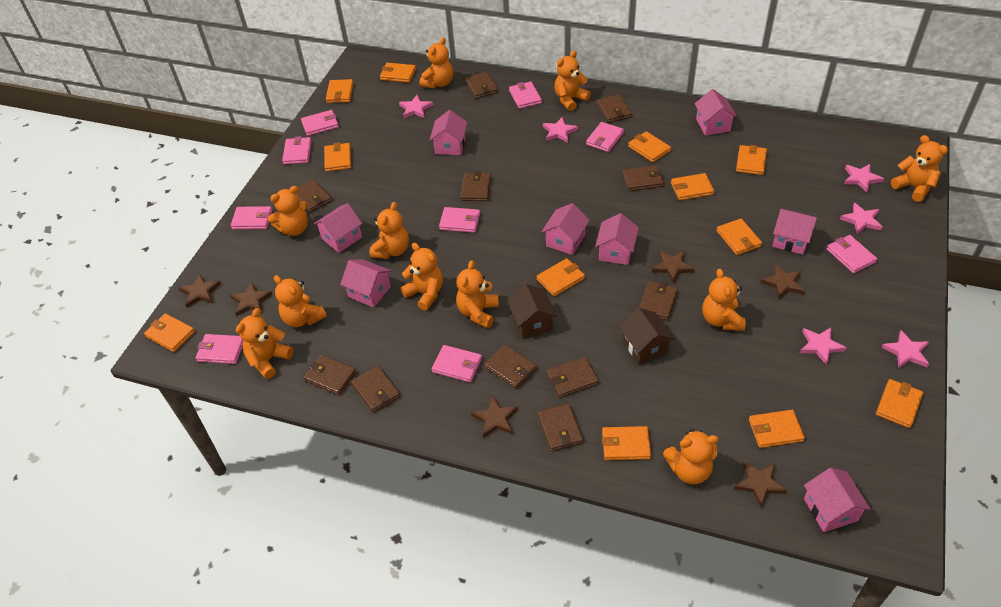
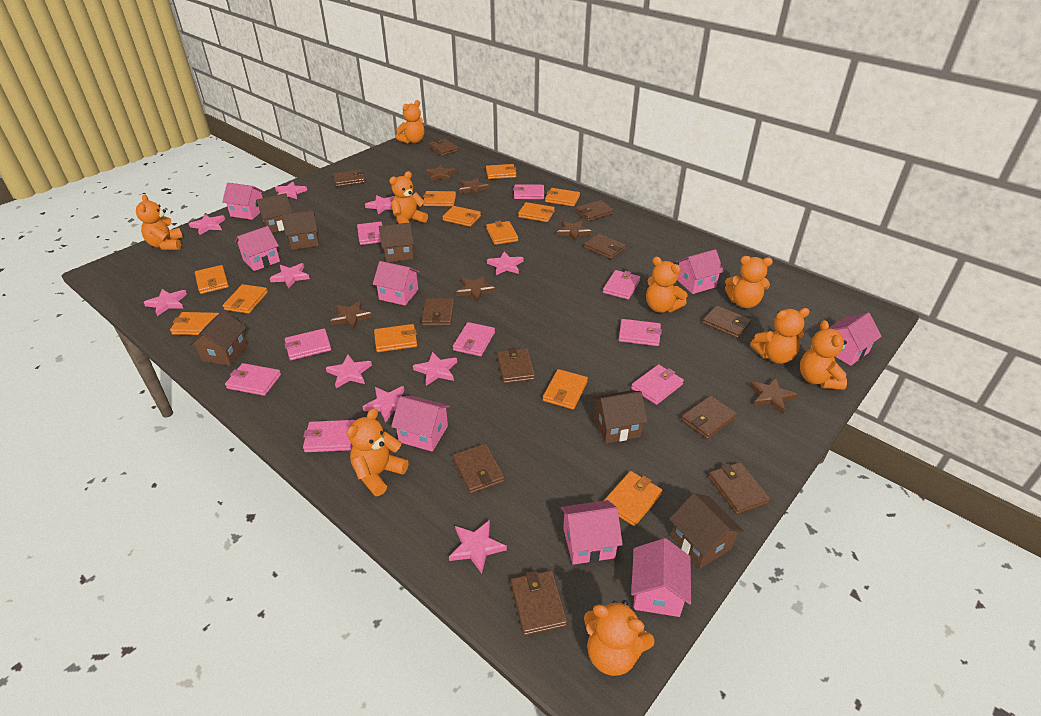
brown house: 2 -> 6
orange teddy bear: 11 -> 9
pink star: 6 -> 10

